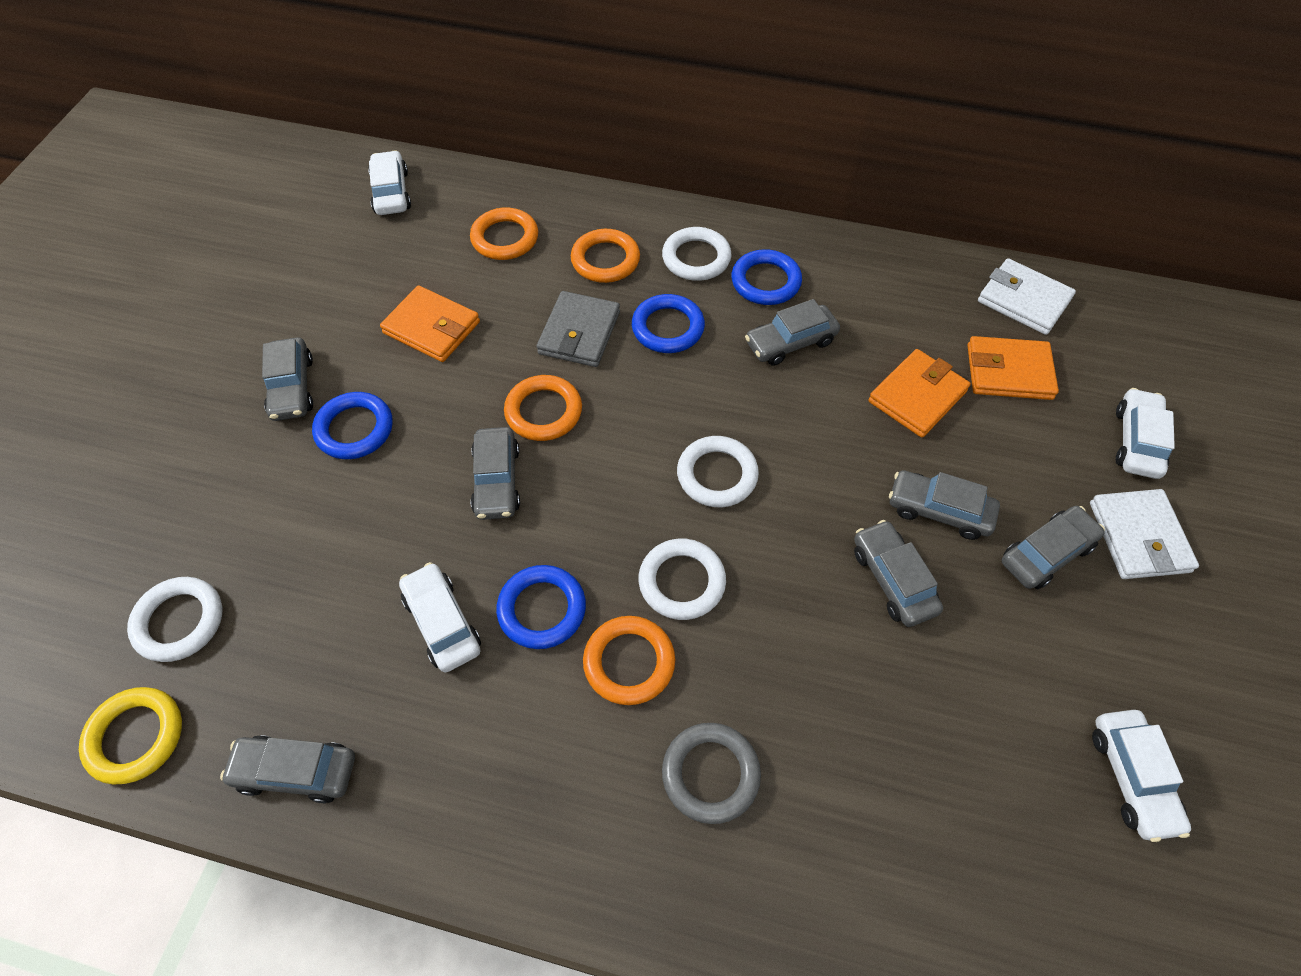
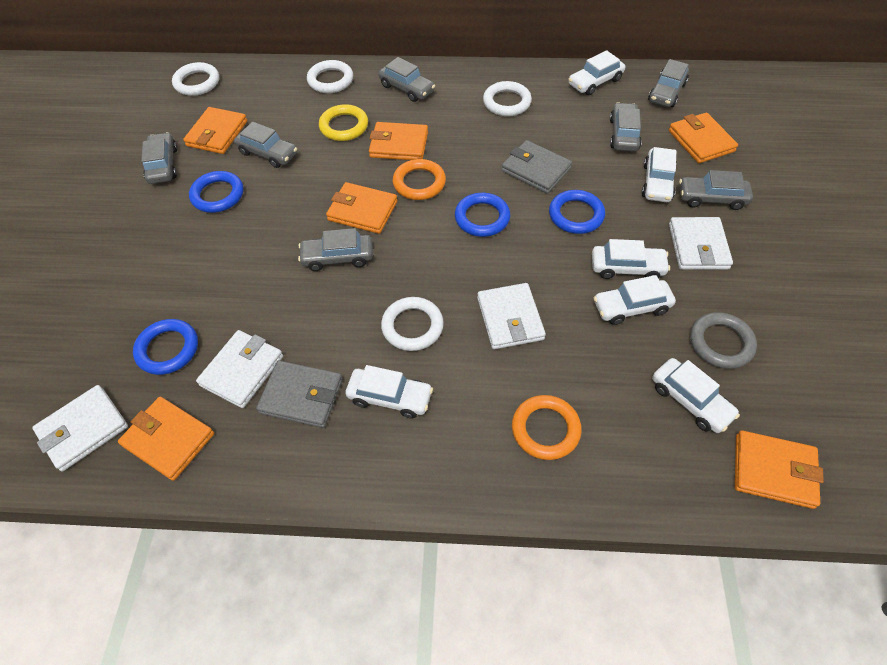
grey wallet: 1 -> 2
orange ring: 4 -> 2
orange wallet: 3 -> 6
white car: 4 -> 6
white wallet: 2 -> 4

